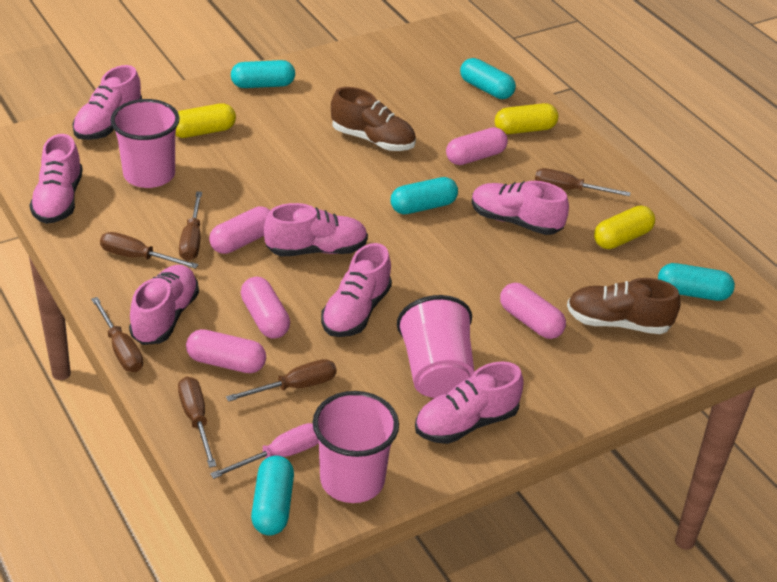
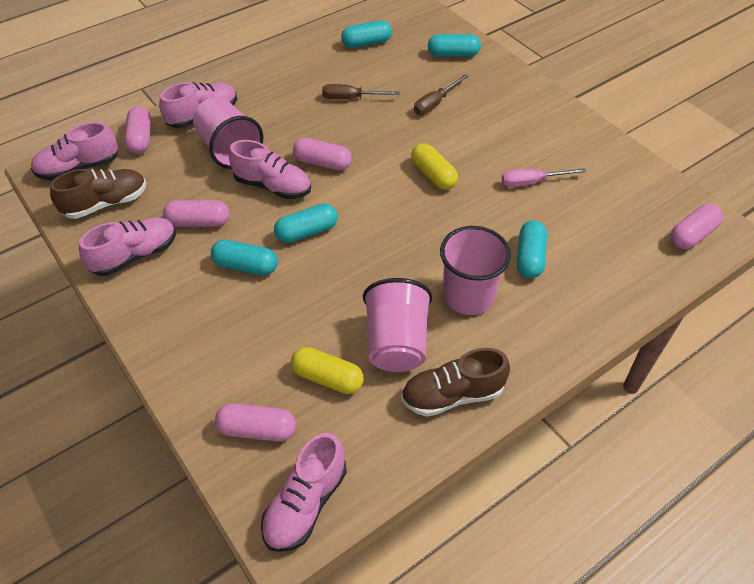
brown screwdriver: 6 -> 2
pink shoe: 7 -> 5
yellow capsule: 3 -> 2

